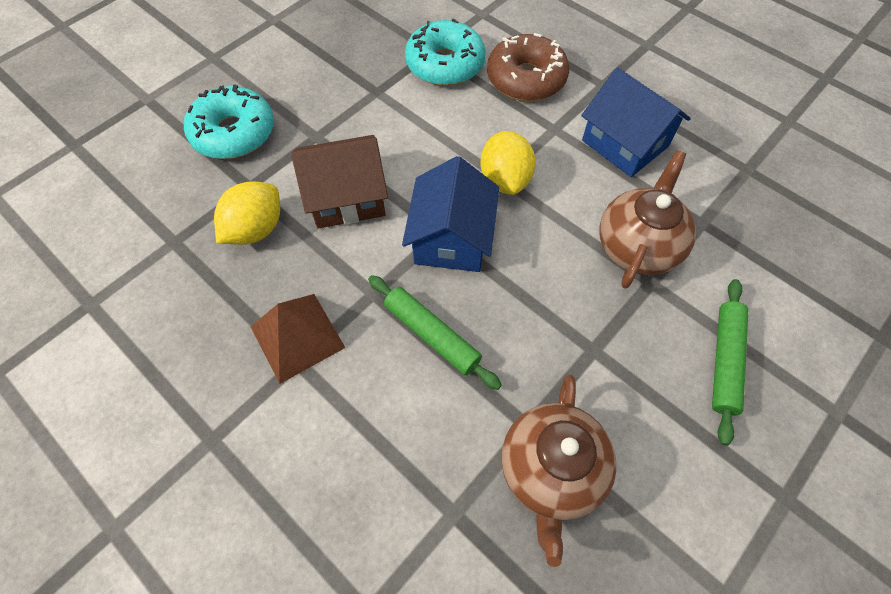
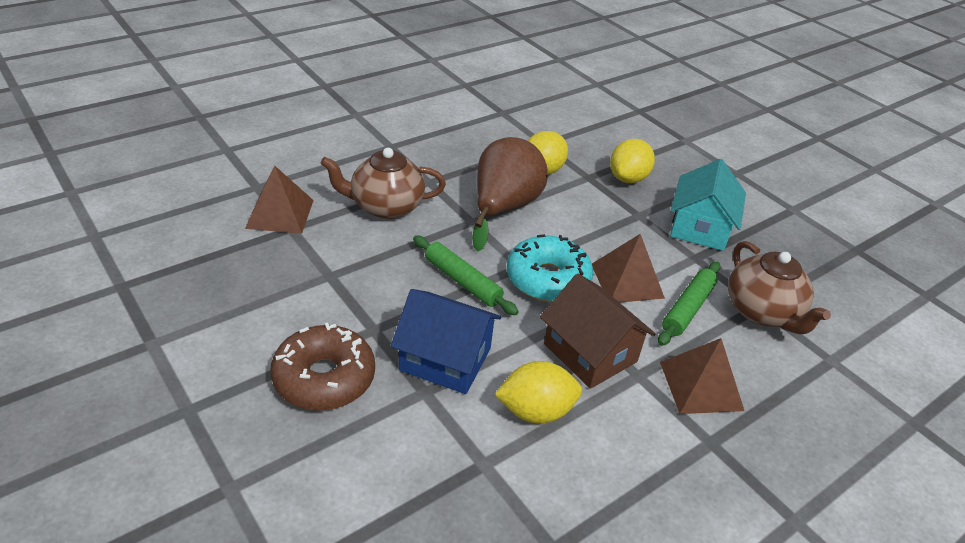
blue house: 2 -> 1
brown pear: 0 -> 1
brown pyramid: 1 -> 3
turquoise donut: 2 -> 1
turquoise house: 0 -> 1
yellow lemon: 2 -> 3

